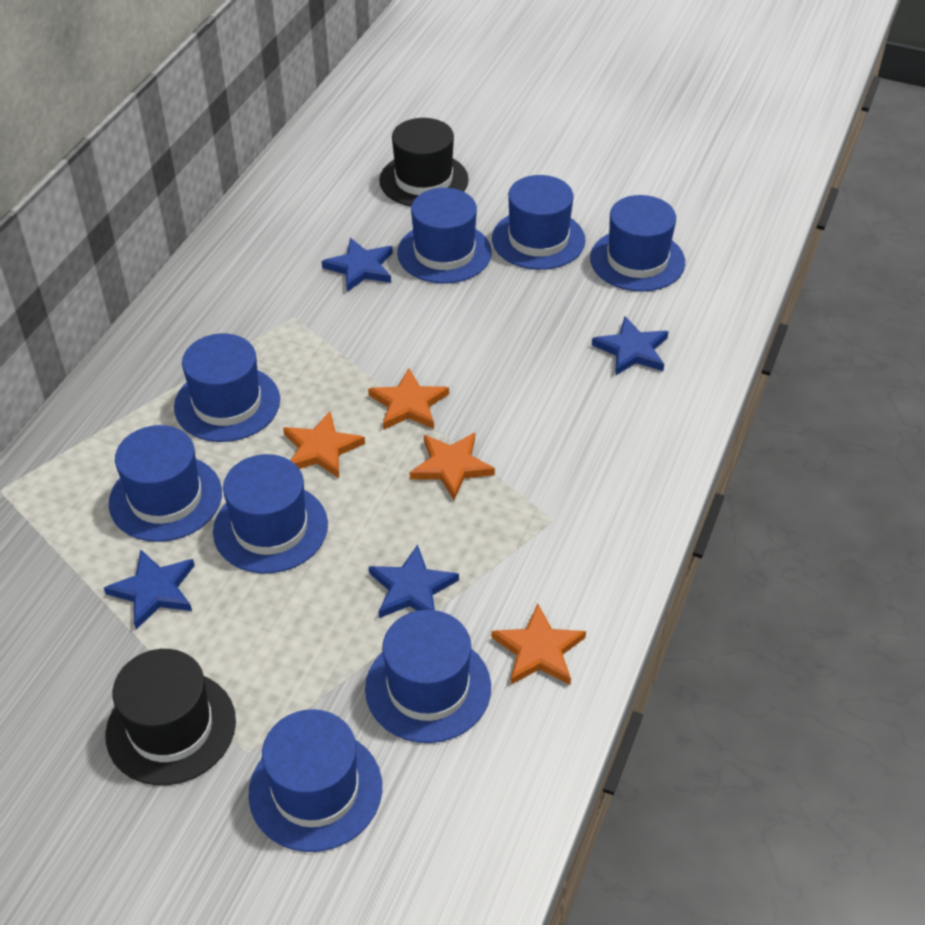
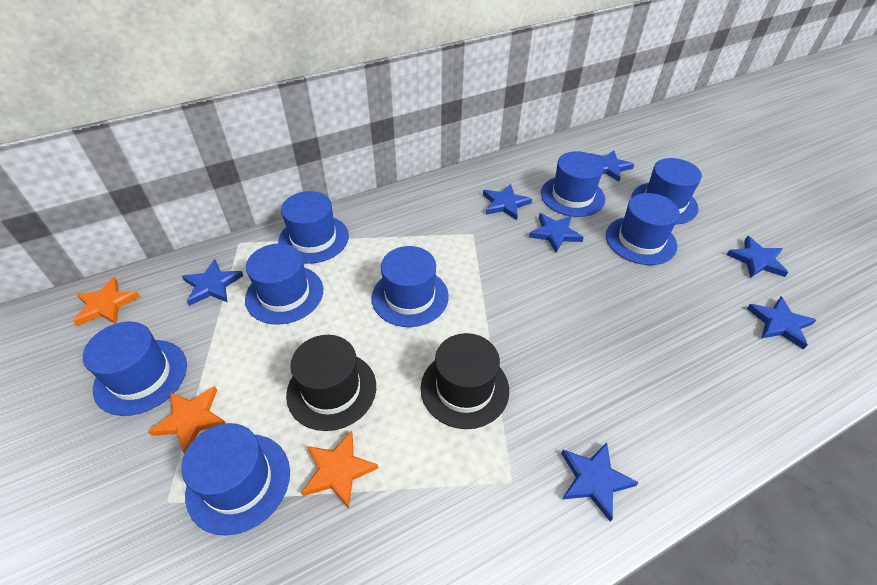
blue star: 4 -> 7
orange star: 4 -> 3

